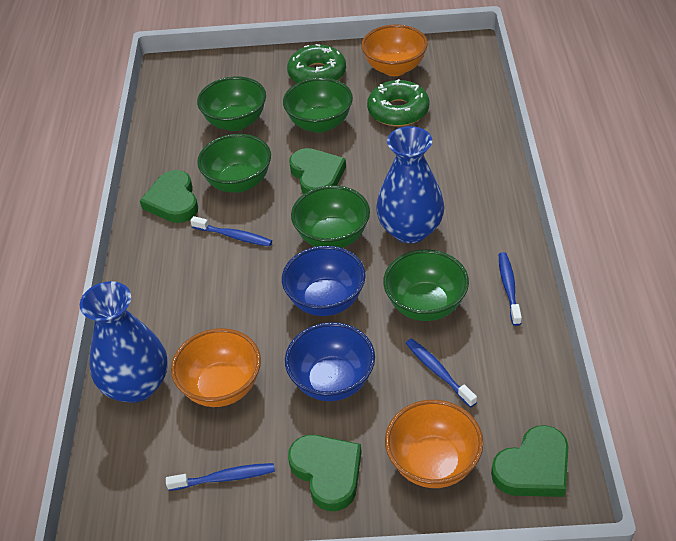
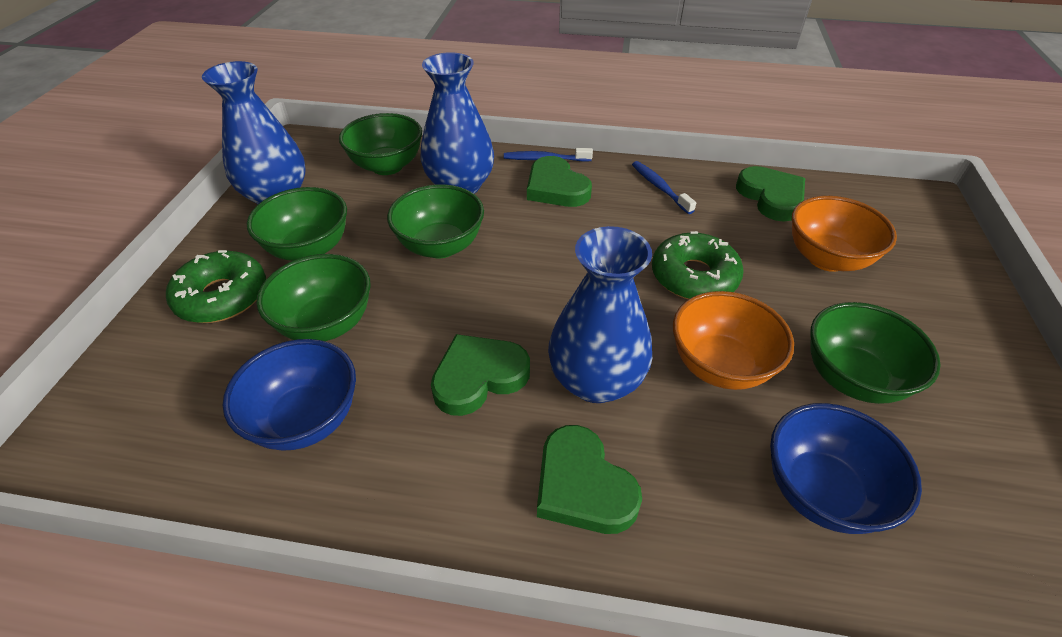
blue toothbrush: 4 -> 2
blue vase: 2 -> 3
orange bowl: 3 -> 2

